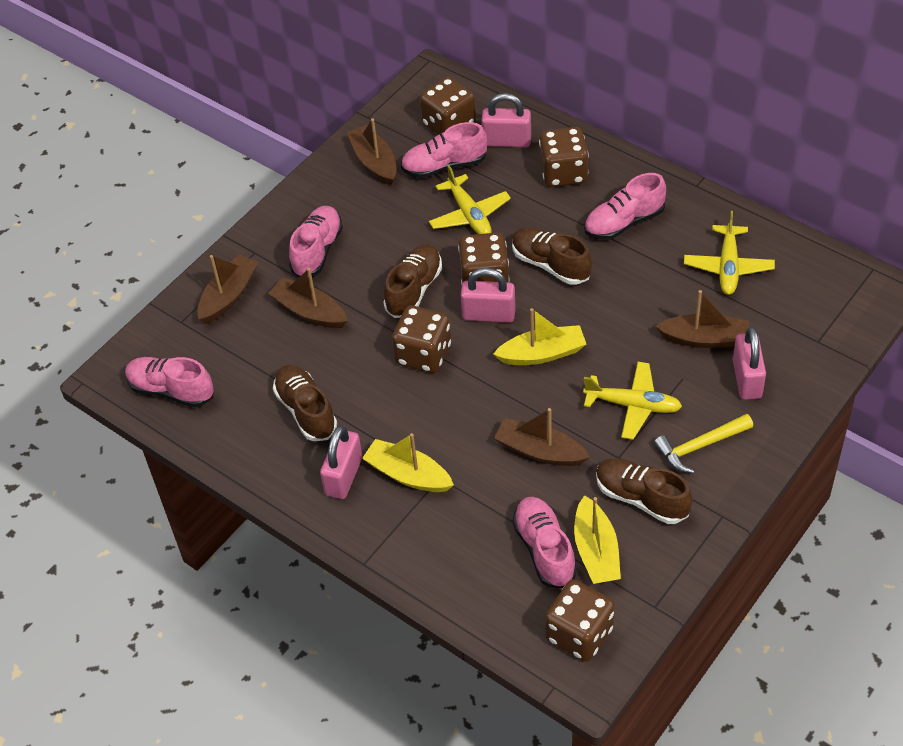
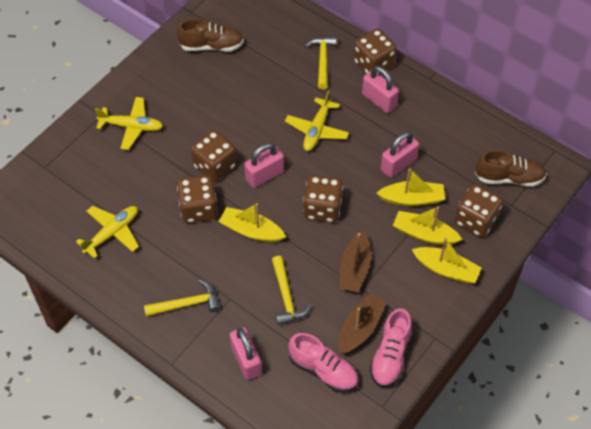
brown boat: 5 -> 2
brown shoe: 4 -> 2
pink shoe: 5 -> 2
yellow boat: 3 -> 4
yellow hammer: 1 -> 3

